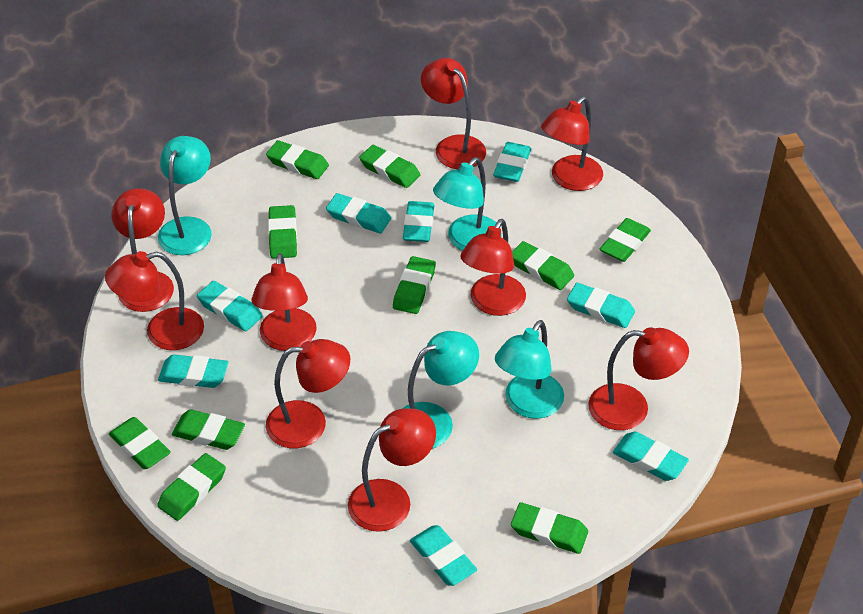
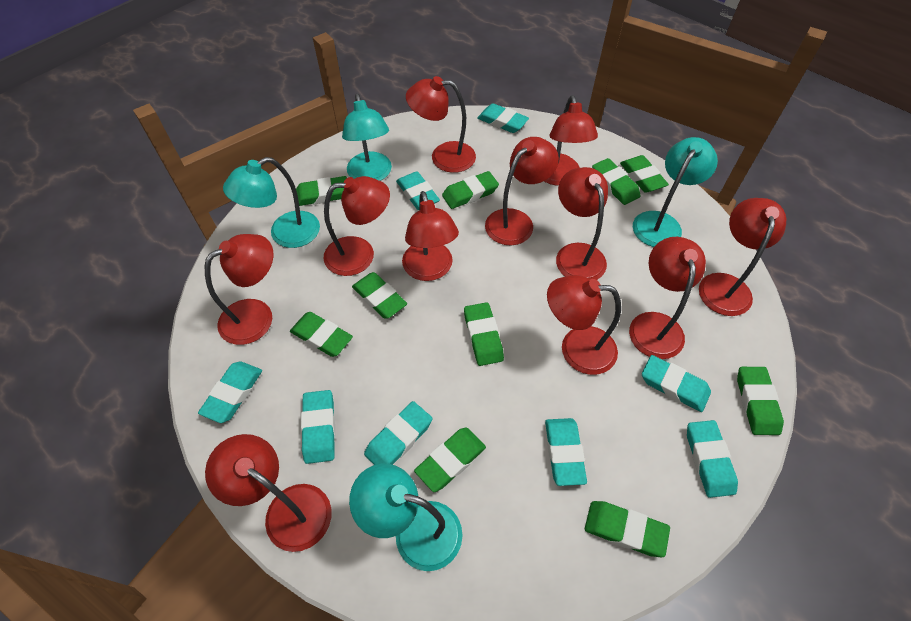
red lamp: 9 -> 11

